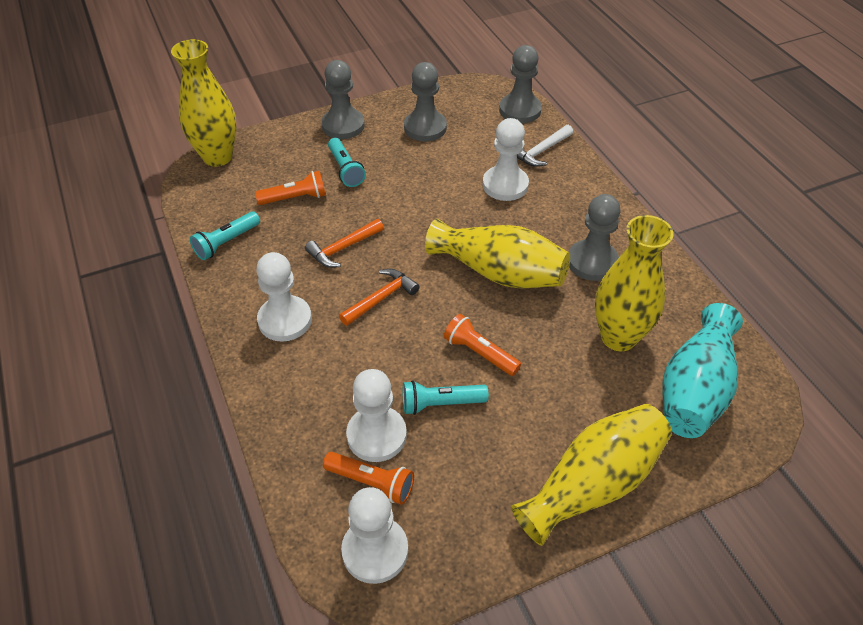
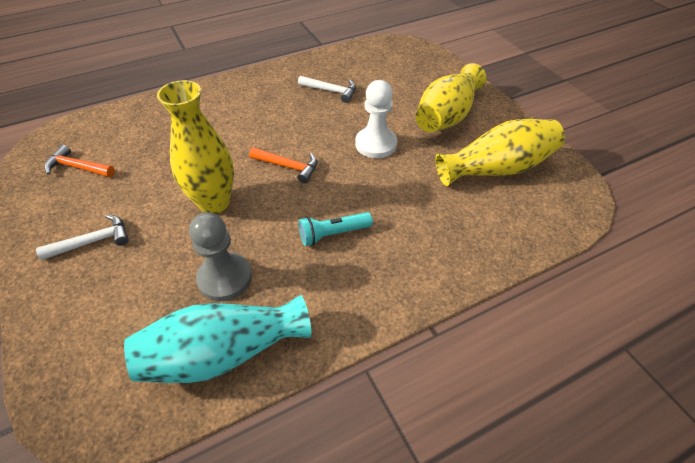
grey pawn: 4 -> 1
orange flashlight: 3 -> 0
turquoise flashlight: 3 -> 1
white hammer: 1 -> 2
white pawn: 4 -> 1
yellow vase: 4 -> 3

